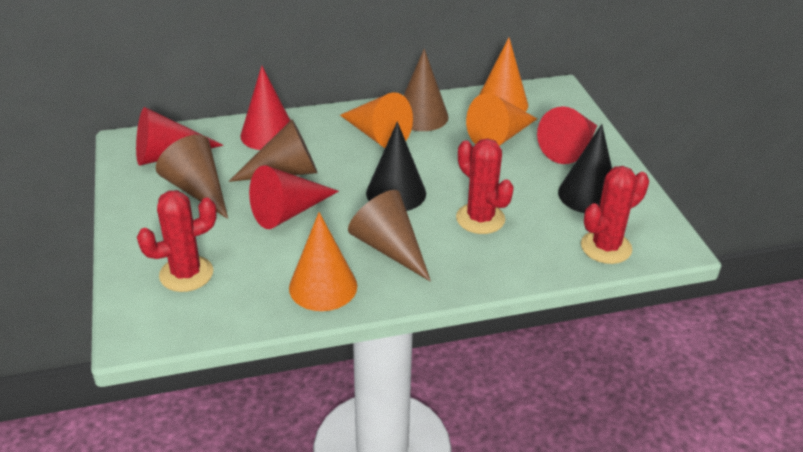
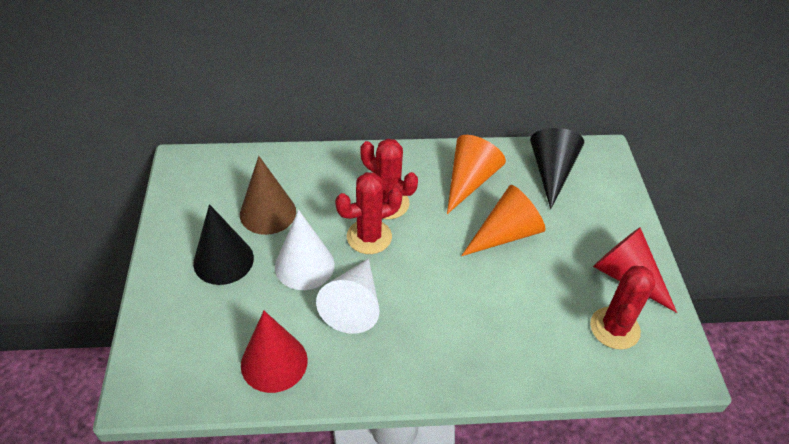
brown cone: 4 -> 1
orange cone: 4 -> 2
red cone: 4 -> 2
white cone: 0 -> 2

